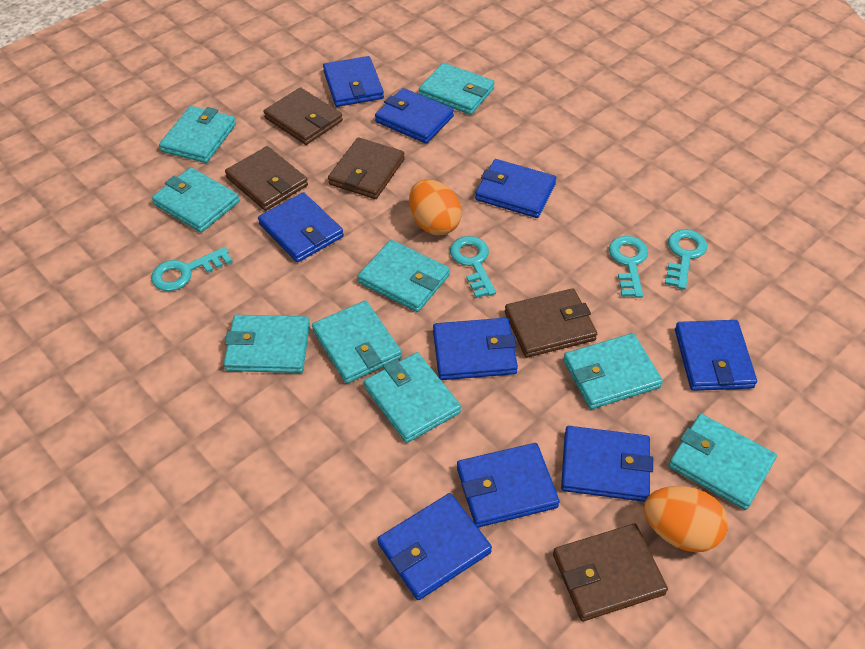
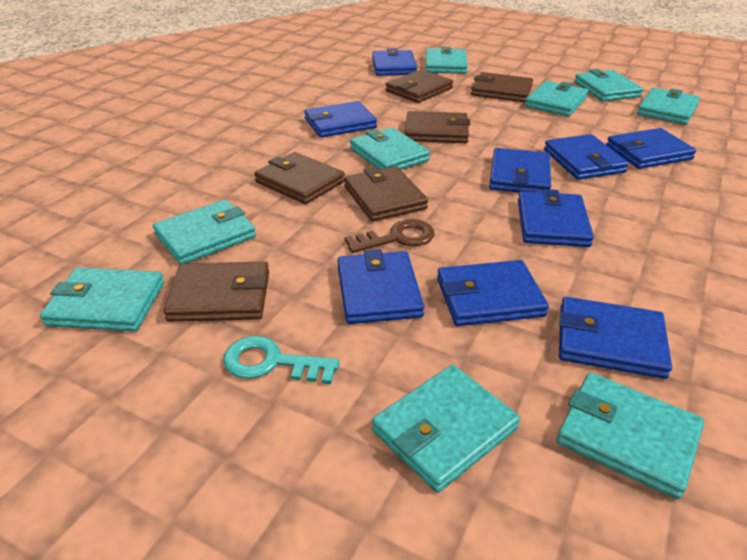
brown key: 0 -> 1
brown wallet: 5 -> 6
orange egg: 2 -> 0
turquoise key: 4 -> 1

